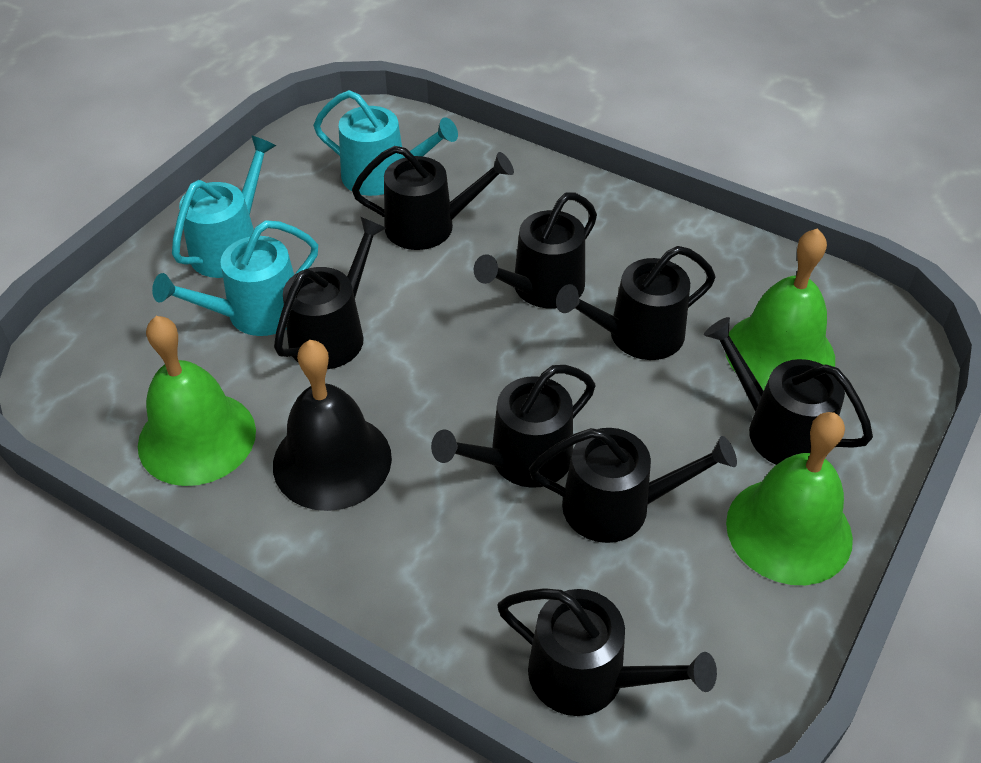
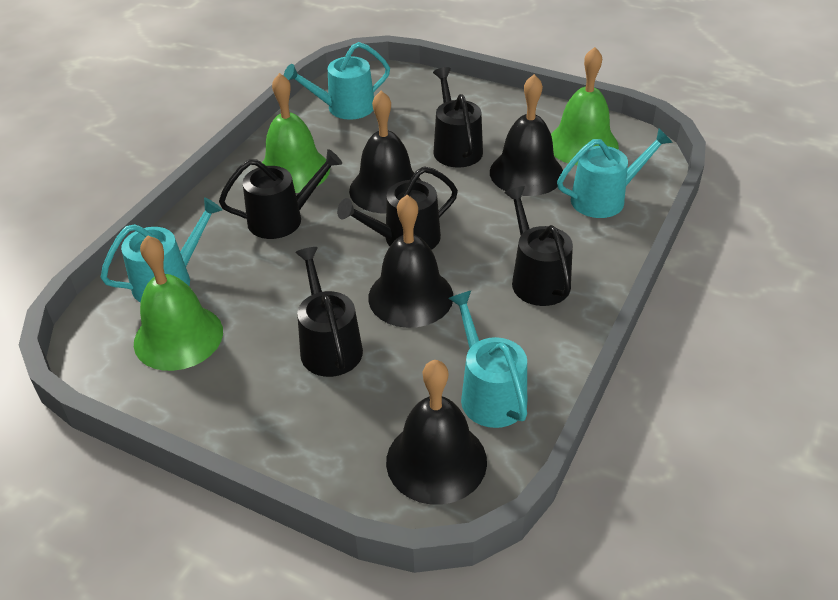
black bell: 1 -> 4
black watering can: 8 -> 5
turquoise watering can: 3 -> 4

